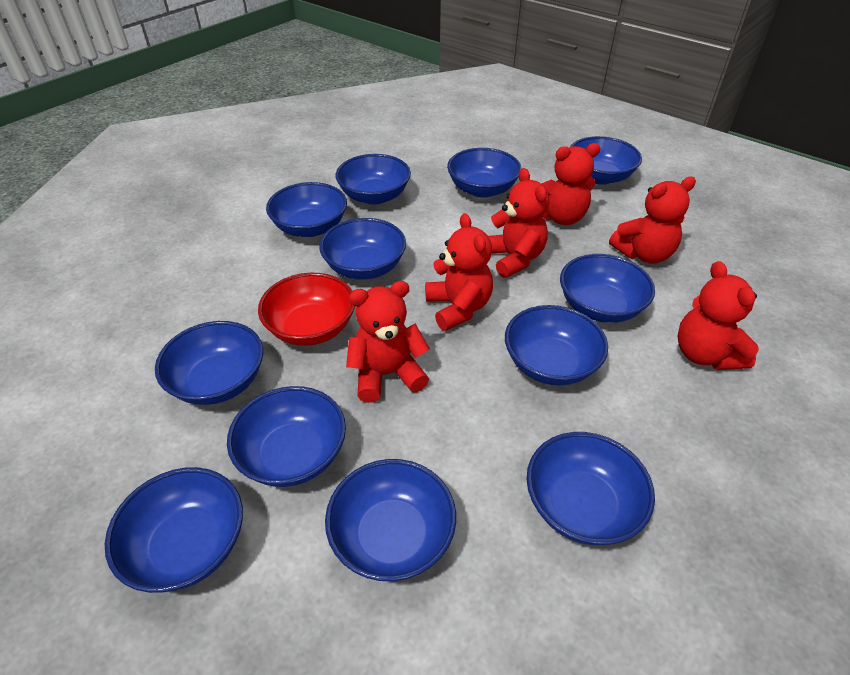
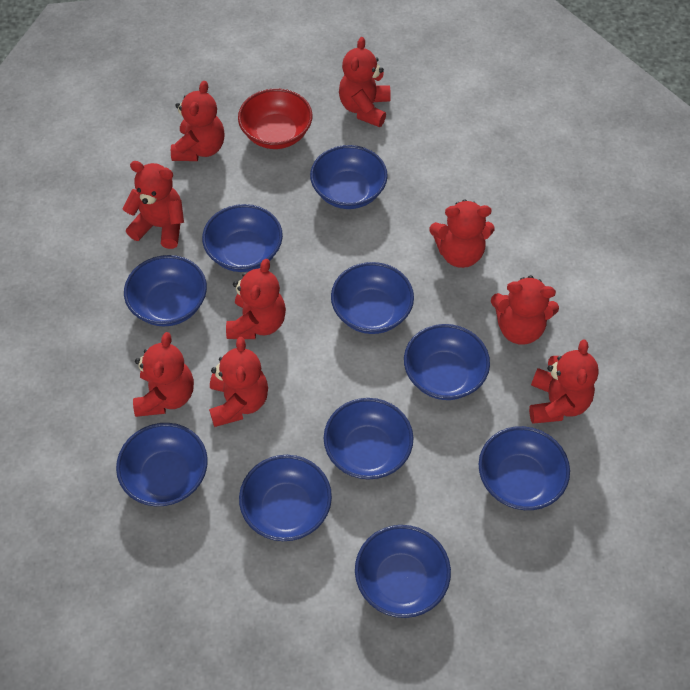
blue bowl: 12 -> 10
red teddy bear: 6 -> 9

